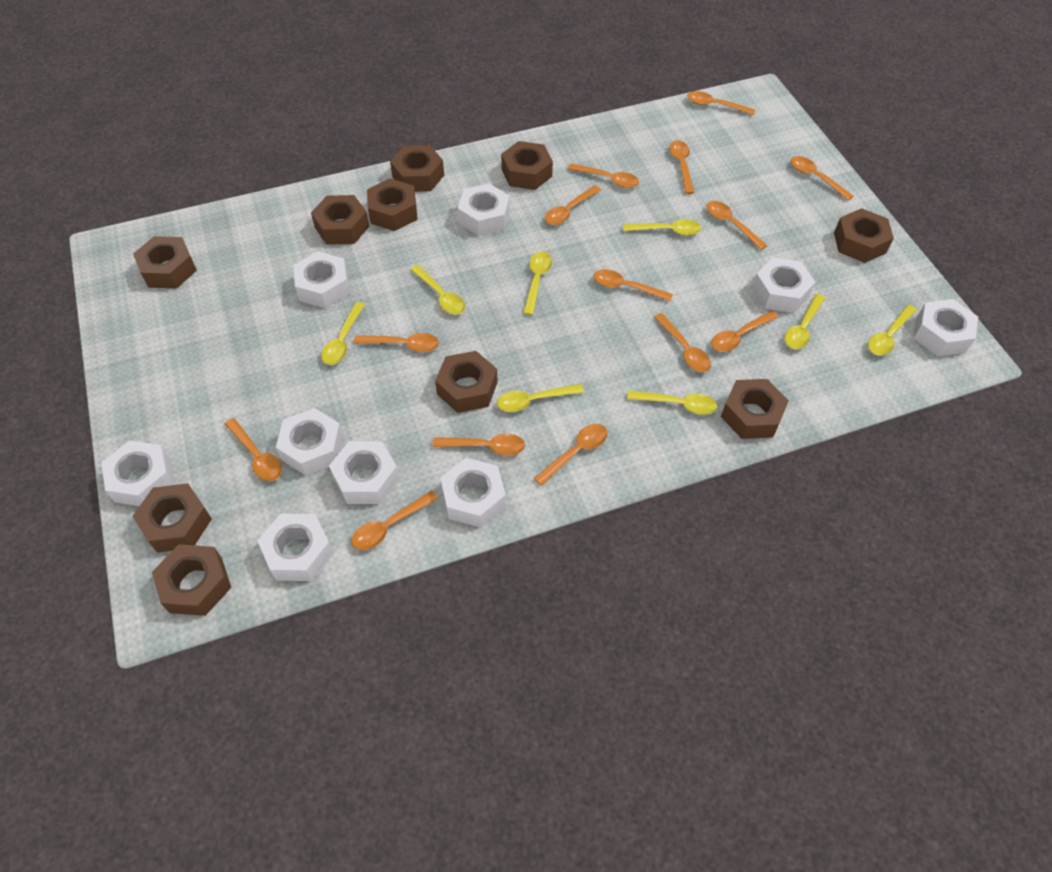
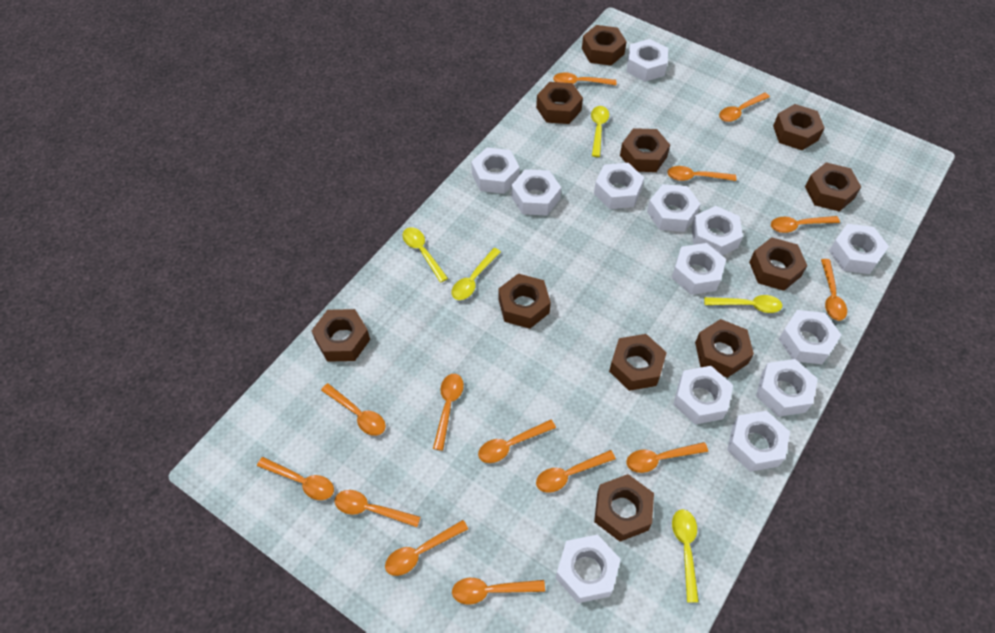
brown nut: 10 -> 11
white nut: 9 -> 13
yellow spoon: 8 -> 5

